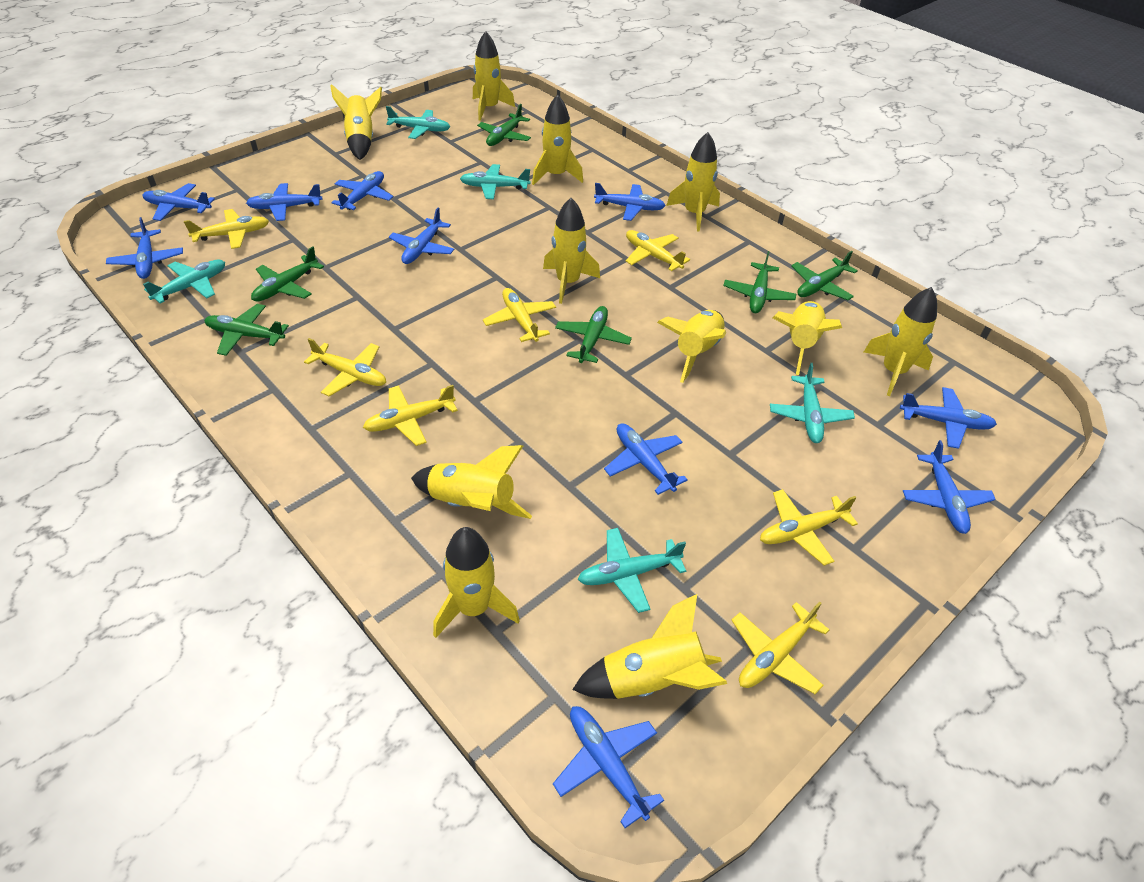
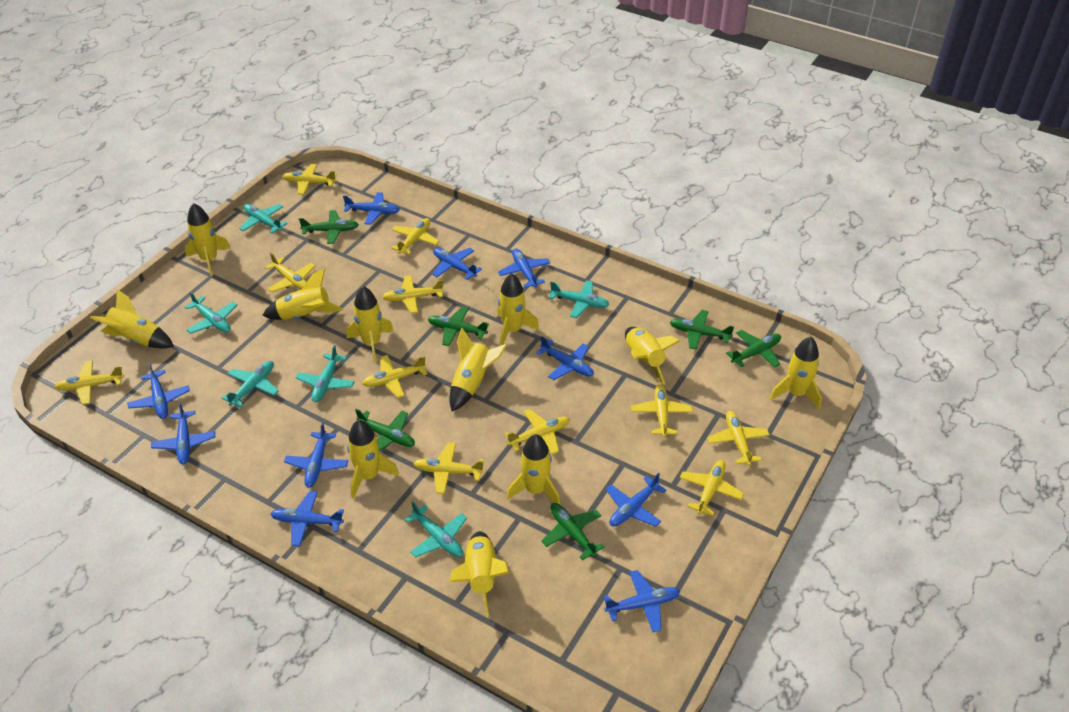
turquoise plane: 5 -> 6
yellow plane: 7 -> 11

